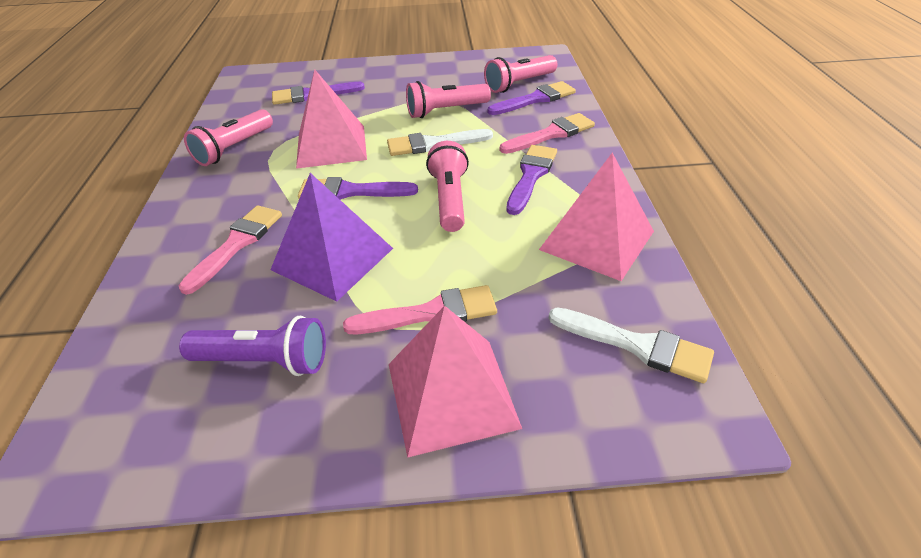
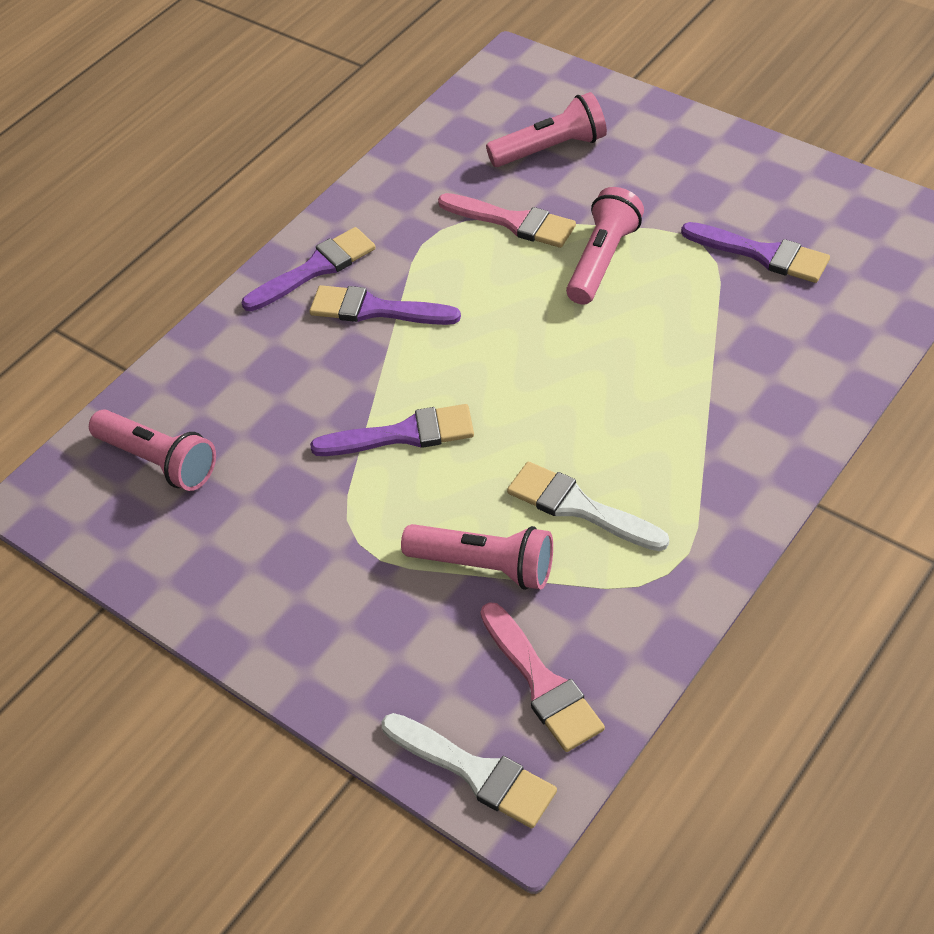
pink brush: 3 -> 2
pink pyramid: 3 -> 0
purple flashlight: 1 -> 0
purple pyramid: 1 -> 0

